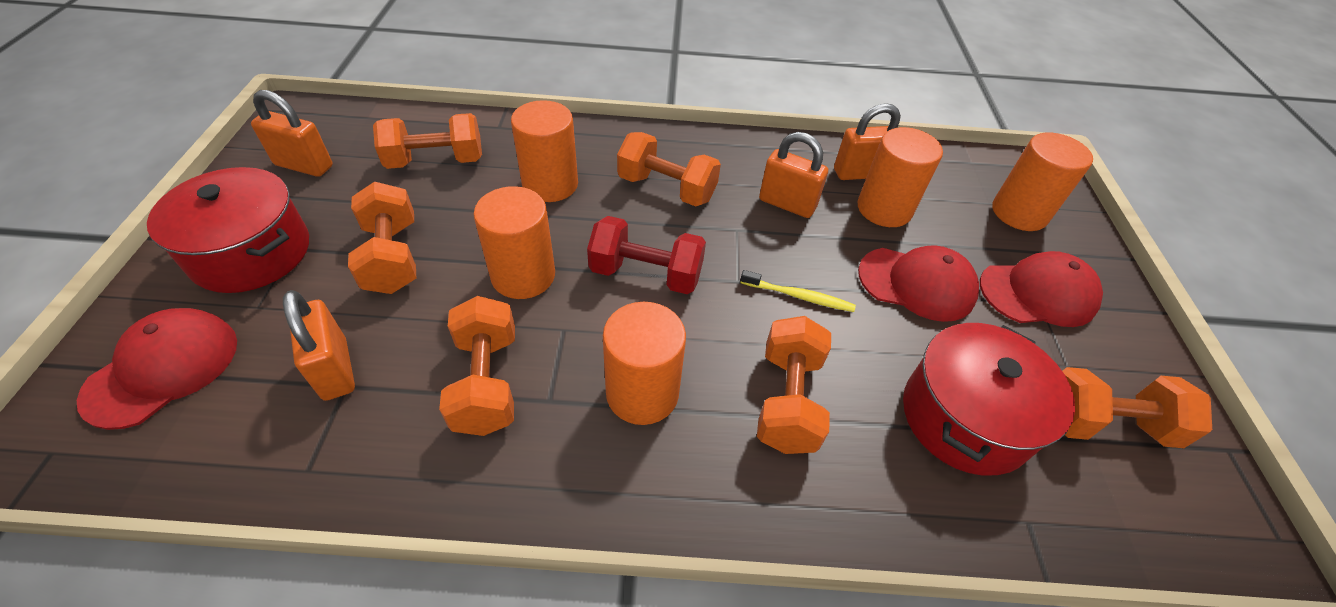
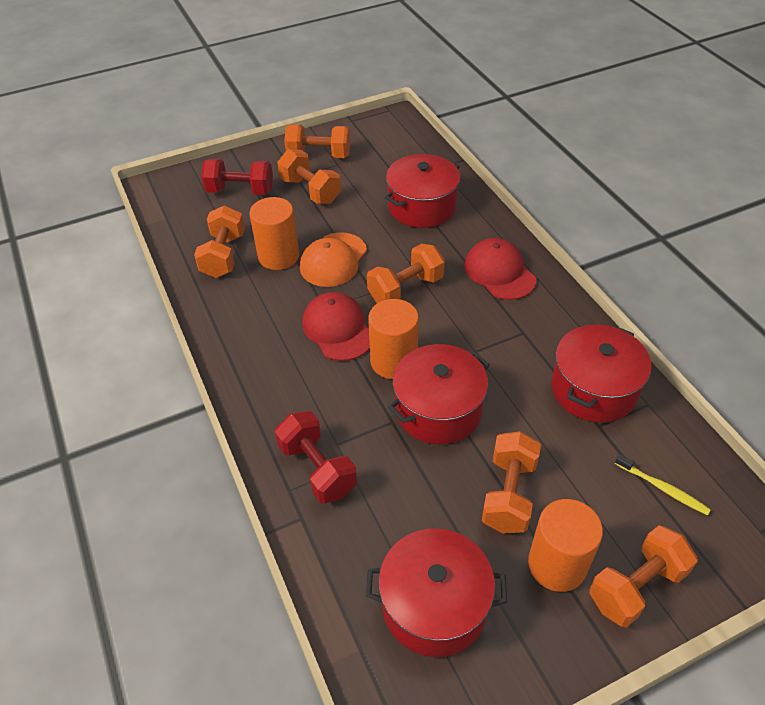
orange cap: 0 -> 1
orange cylinder: 5 -> 3
orange padlock: 4 -> 0
red cap: 3 -> 2
red dumbbell: 1 -> 2
red pot: 2 -> 4

